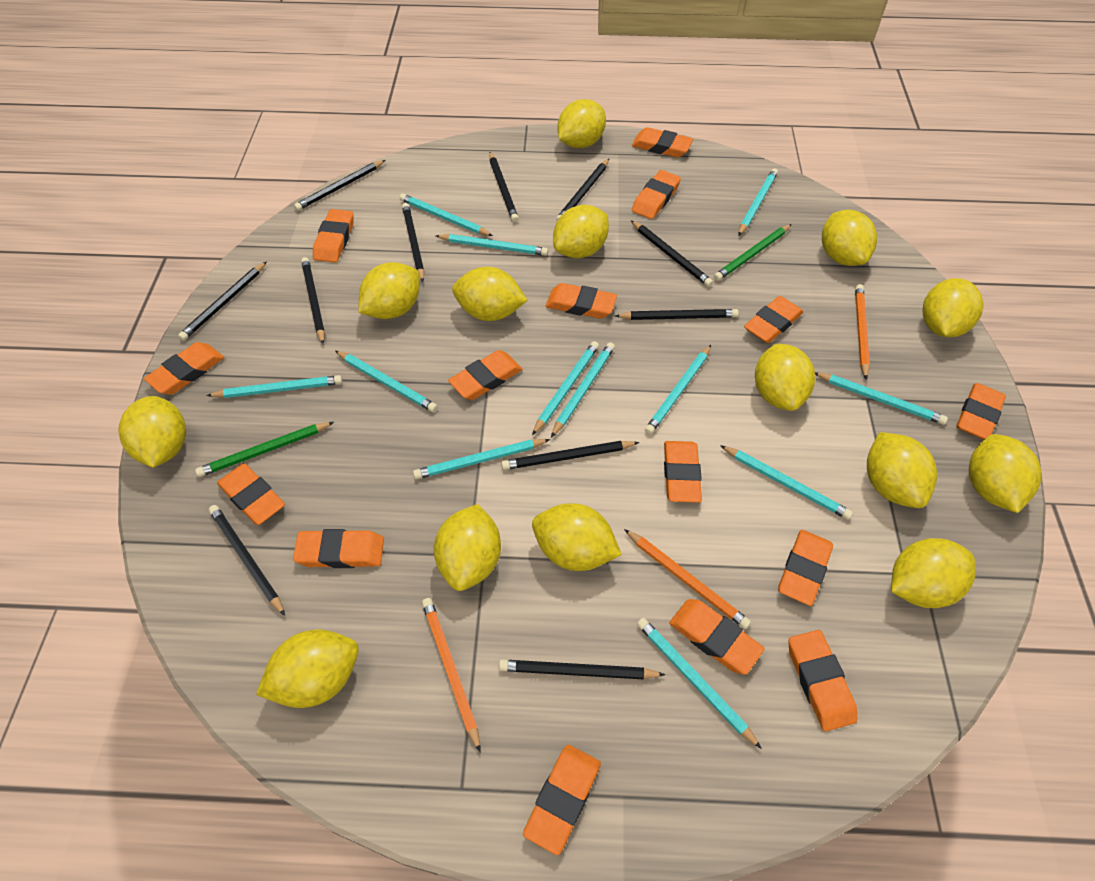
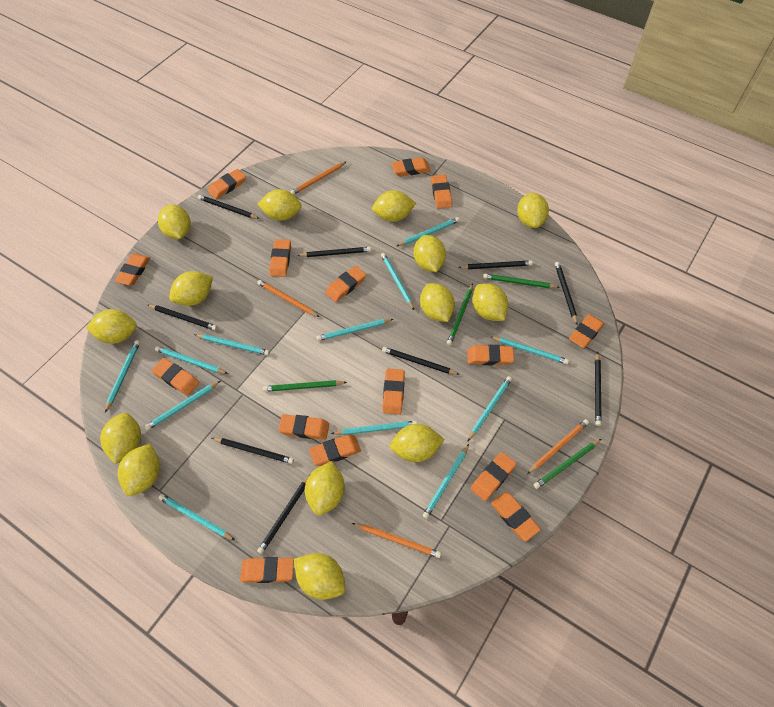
black pencil: 11 -> 9
green pencil: 2 -> 4
orange pencil: 3 -> 4

